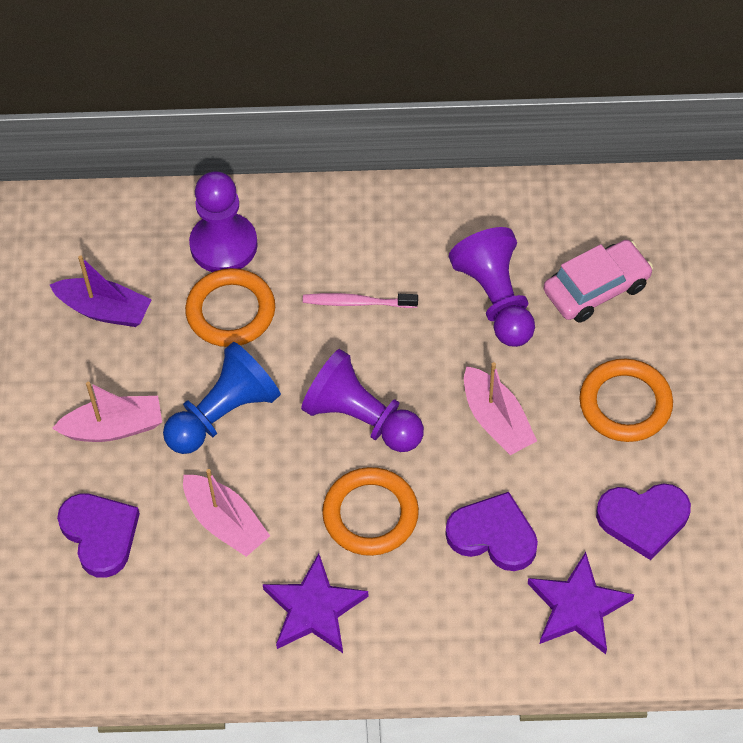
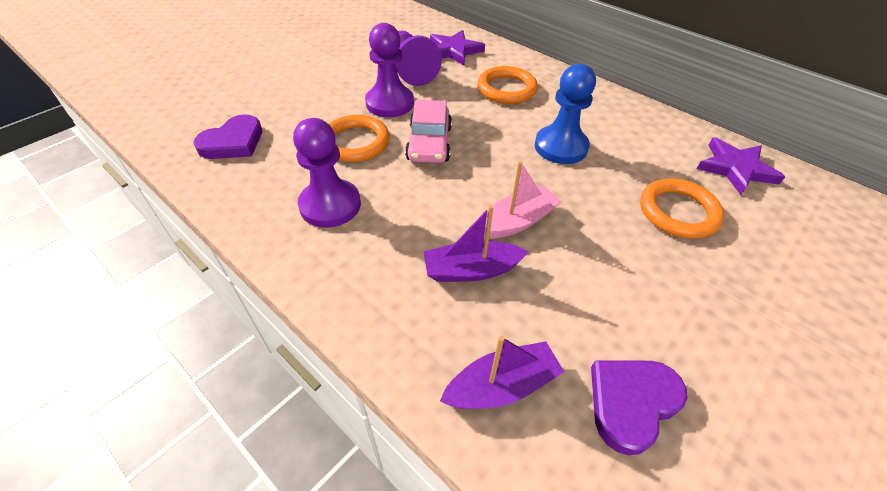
pink boat: 3 -> 1
pink toothbrush: 1 -> 0
purple boat: 1 -> 2
purple heart: 3 -> 2

